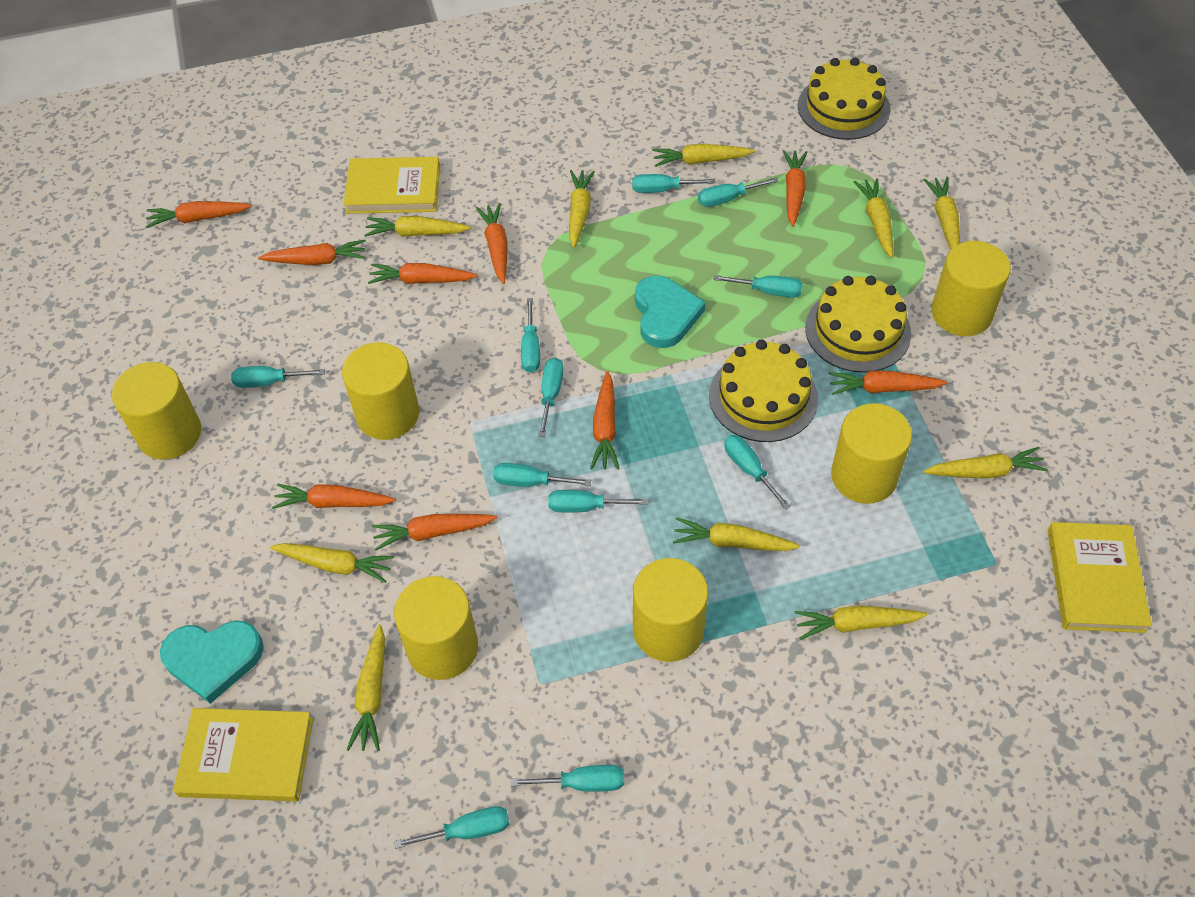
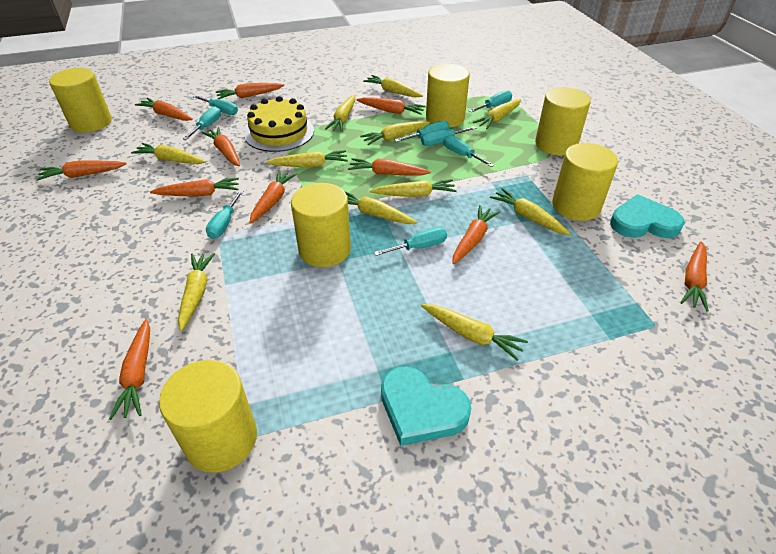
orange carrot: 9 -> 11
turquoise screwdriver: 11 -> 8
yellow book: 3 -> 0
yellow cake: 3 -> 1
yellow carrot: 10 -> 11

